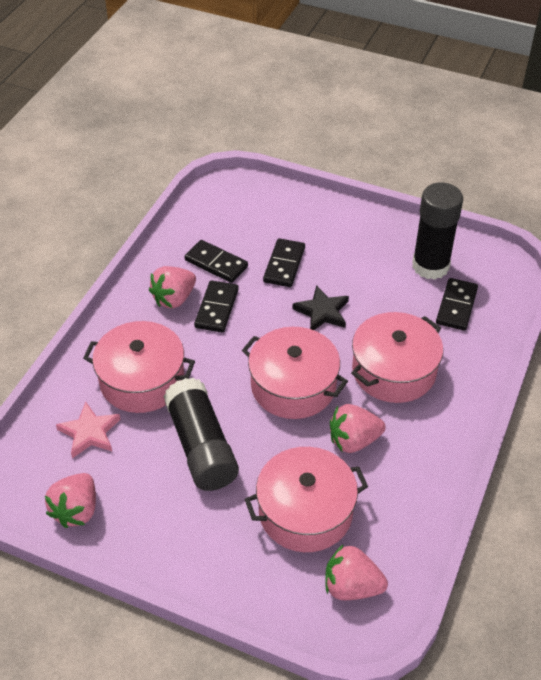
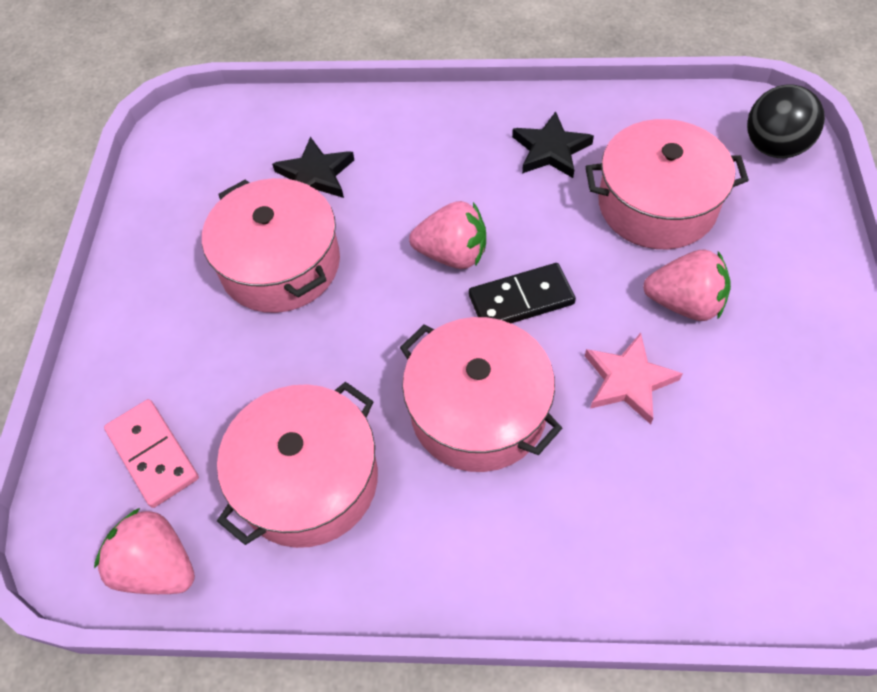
black ball: 0 -> 1
black domino: 4 -> 1
black glue stick: 2 -> 0
black star: 1 -> 2
pink domino: 0 -> 1
pink strawberry: 4 -> 3

